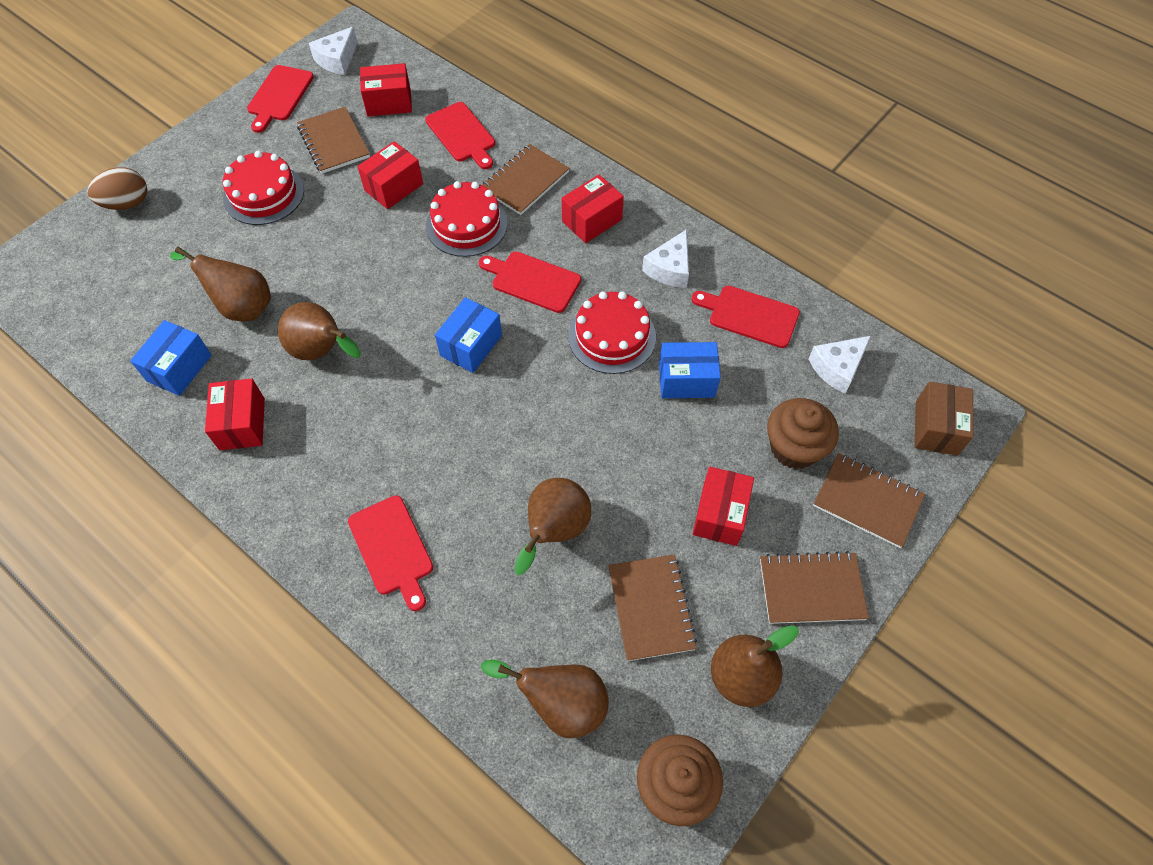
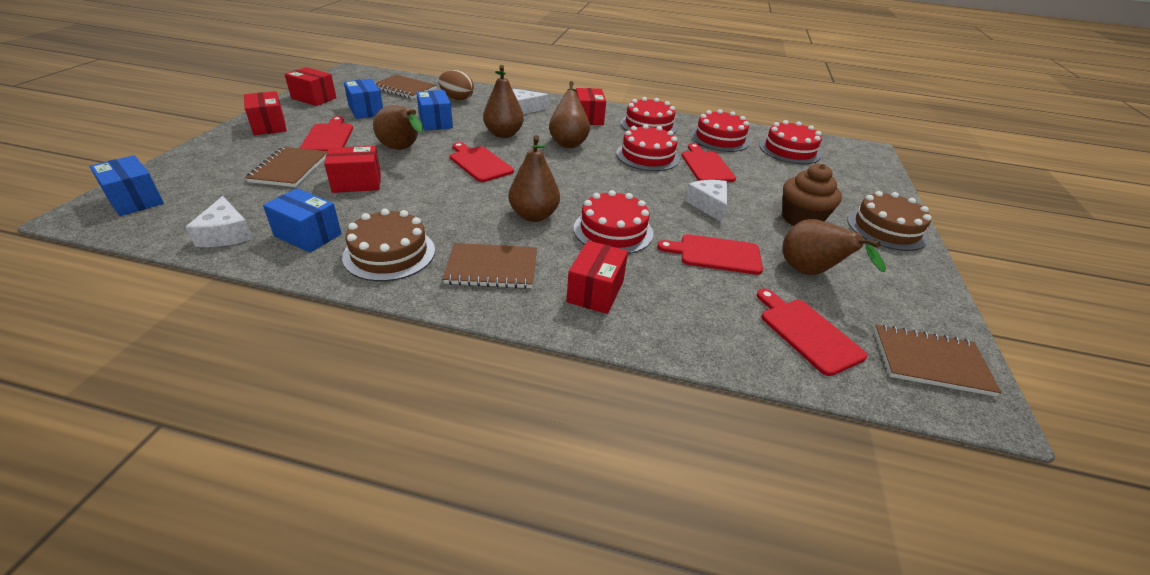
blue box: 3 -> 4
brown box: 1 -> 0
brown cake: 0 -> 2
brown cupcake: 2 -> 1
brown notebook: 5 -> 4
red cake: 3 -> 5

